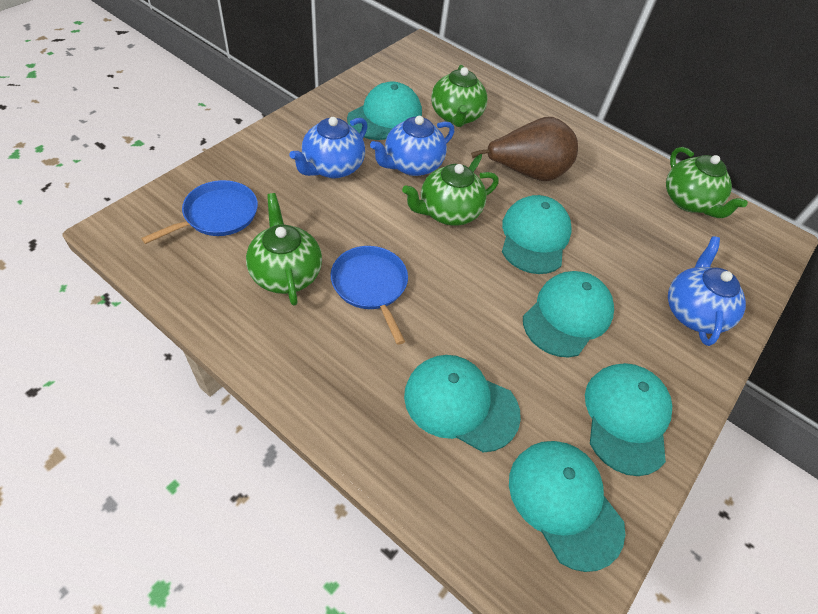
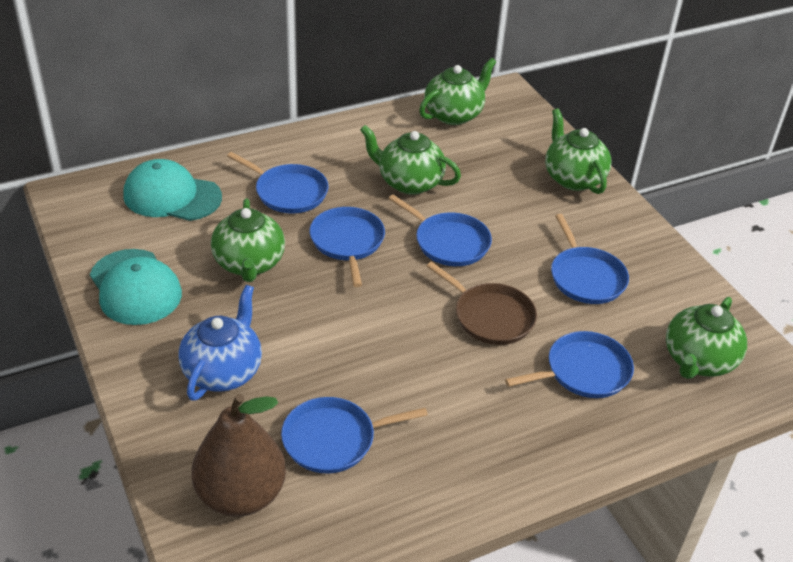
blue pan: 2 -> 6
blue teapot: 3 -> 1
brown pan: 0 -> 1
green teapot: 4 -> 5
turquoise cap: 6 -> 2

